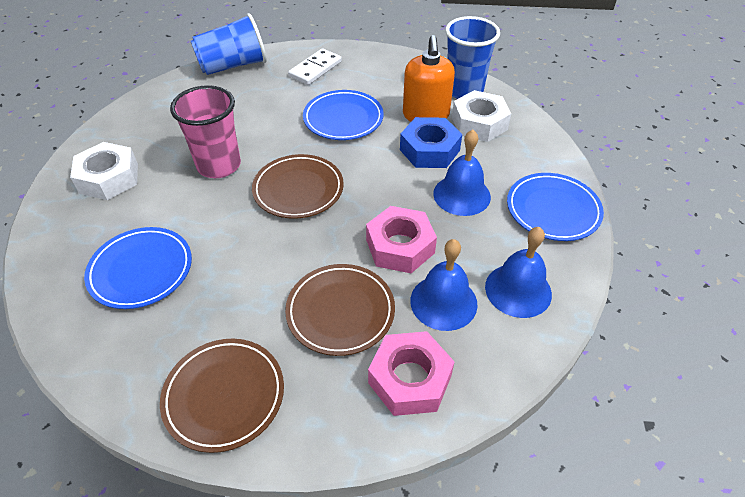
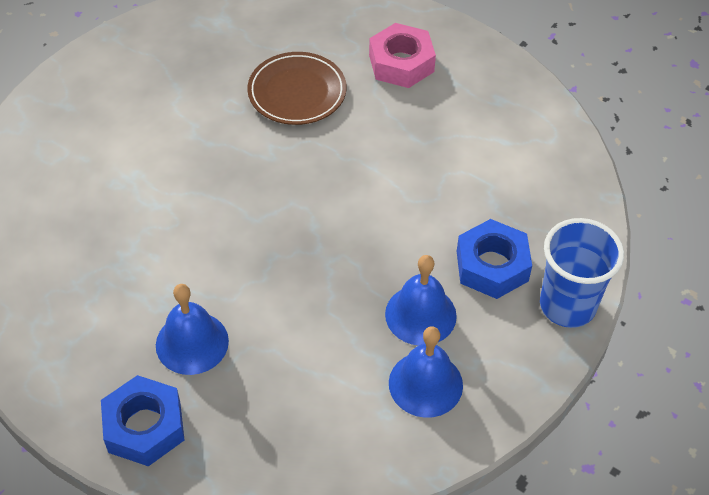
blue cup: 2 -> 1
blue nut: 1 -> 2
blue plate: 3 -> 0
brown plate: 3 -> 1
orange soap dispenser: 1 -> 0
pink cup: 1 -> 0
pink nut: 2 -> 1
white domino: 1 -> 0
white nut: 2 -> 0

